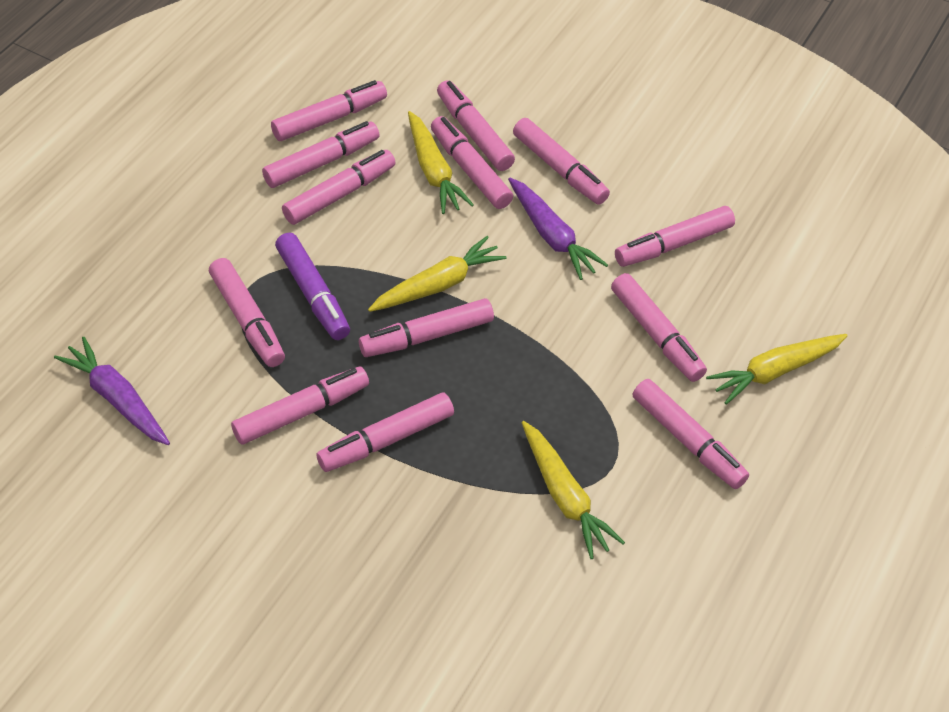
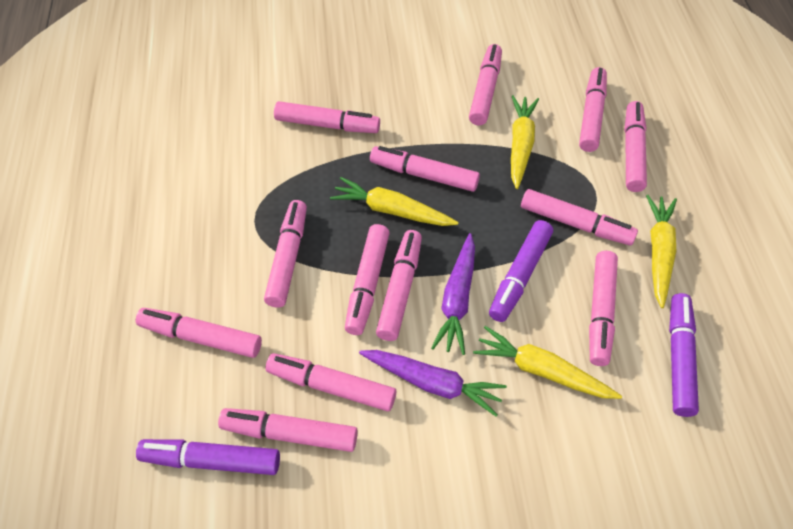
purple marker: 1 -> 3

